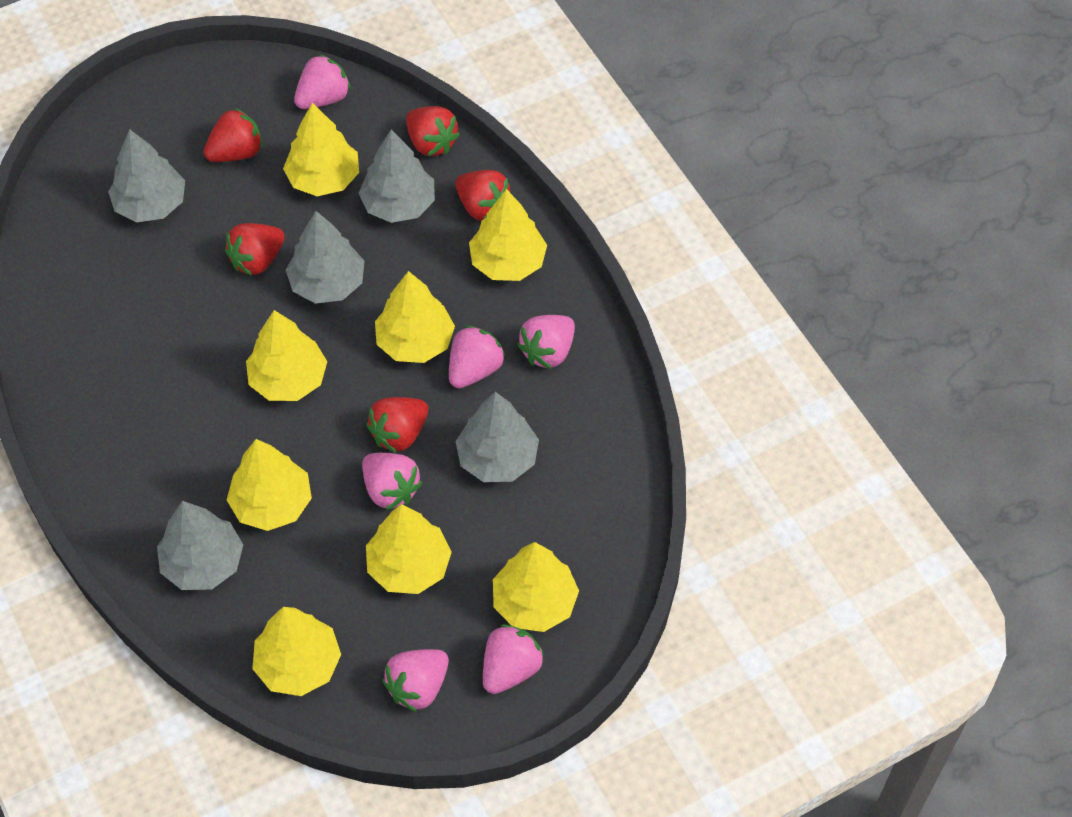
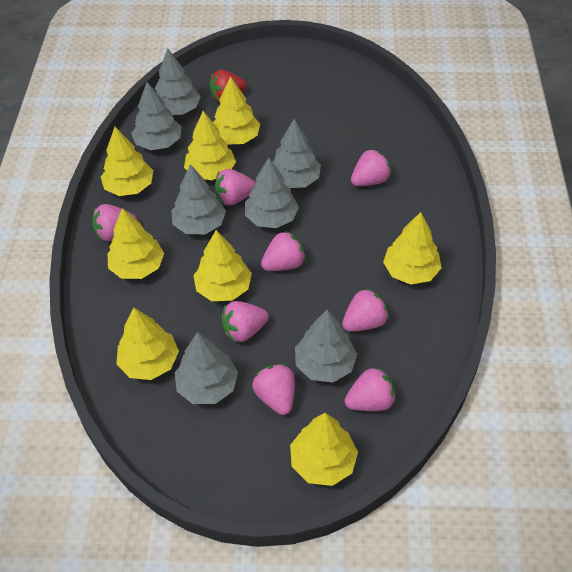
grey tree: 5 -> 7
pink strawberry: 6 -> 8
red strawberry: 5 -> 1

